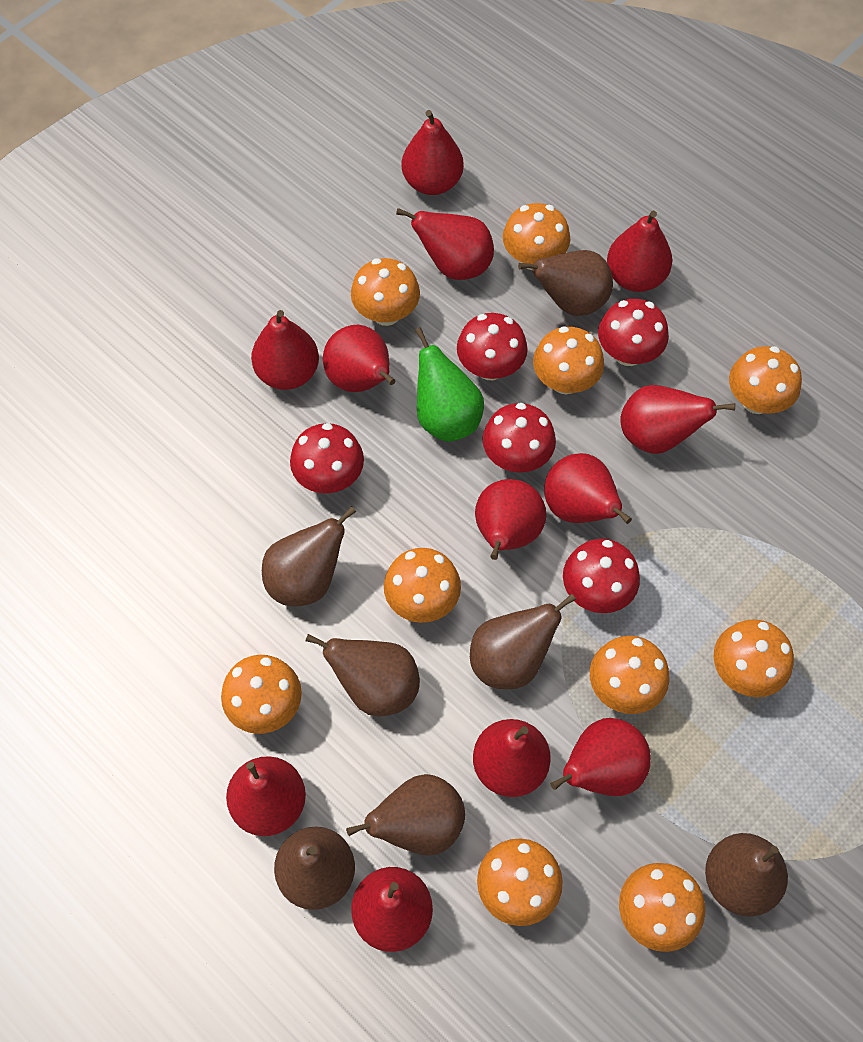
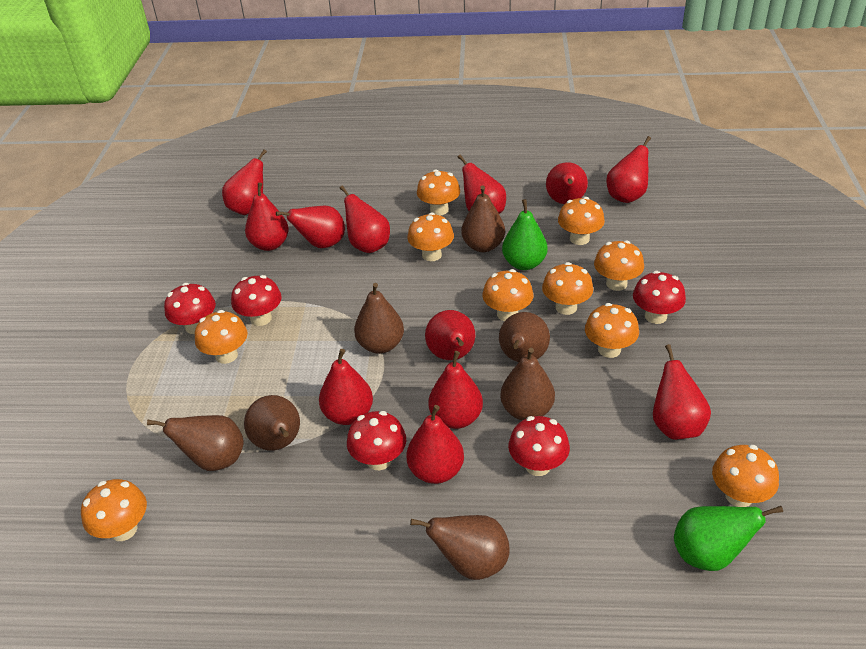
green pear: 1 -> 2

